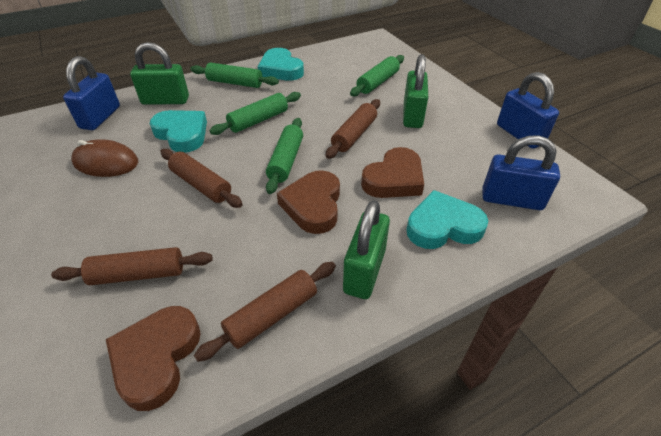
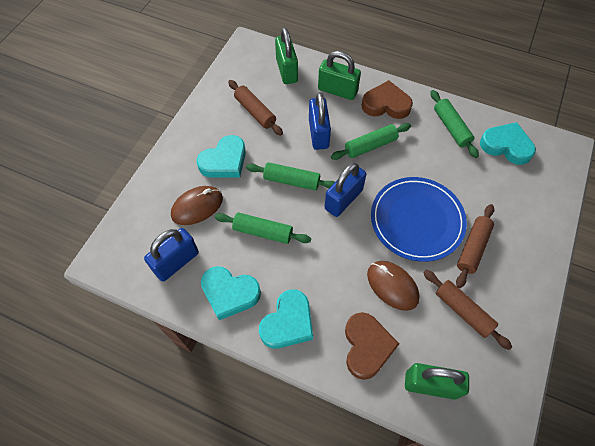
blue plate: 0 -> 1
brown heart: 3 -> 2
brown mouse: 1 -> 2
brown rolling pin: 4 -> 3
turquoise heart: 3 -> 4

